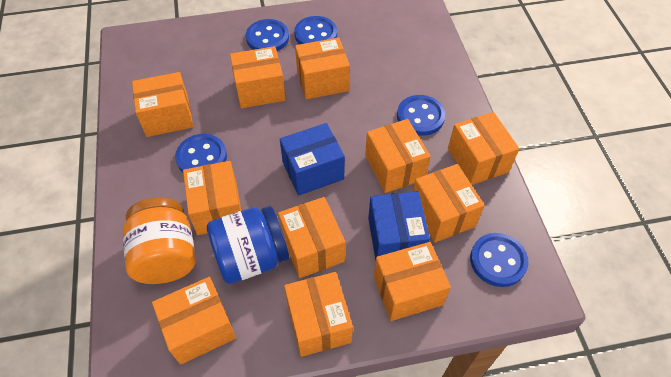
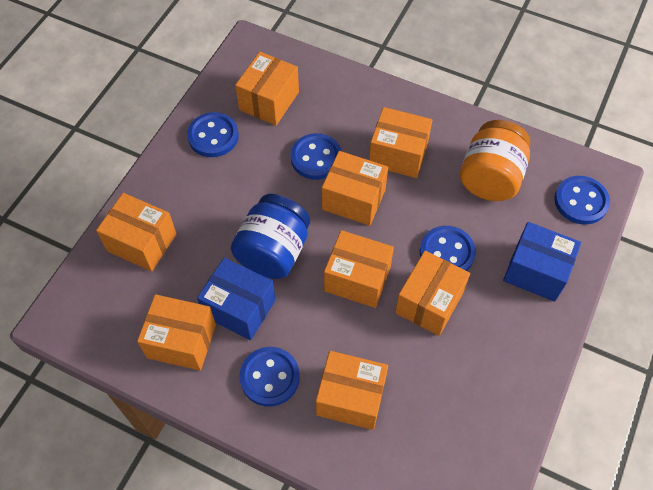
orange box: 11 -> 8

